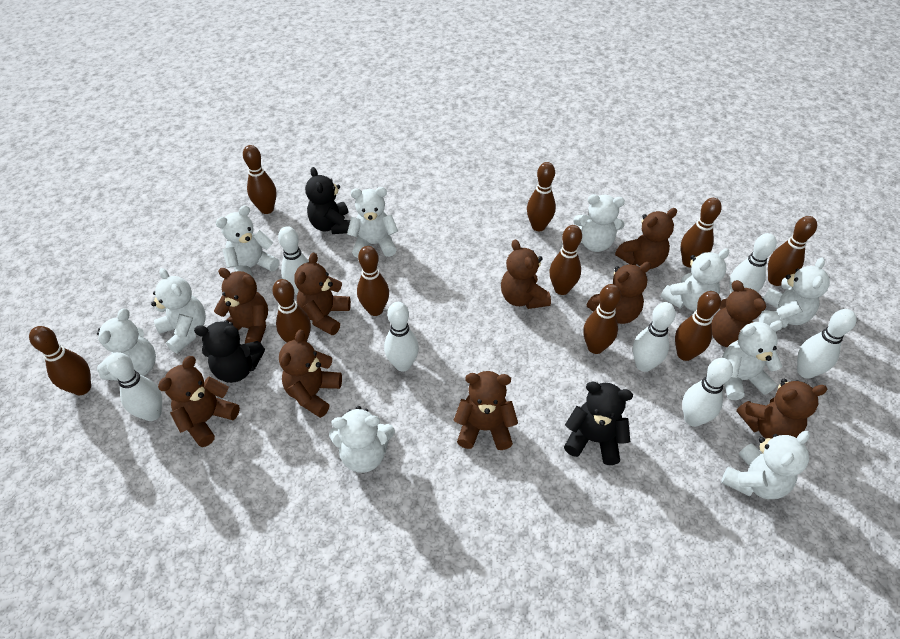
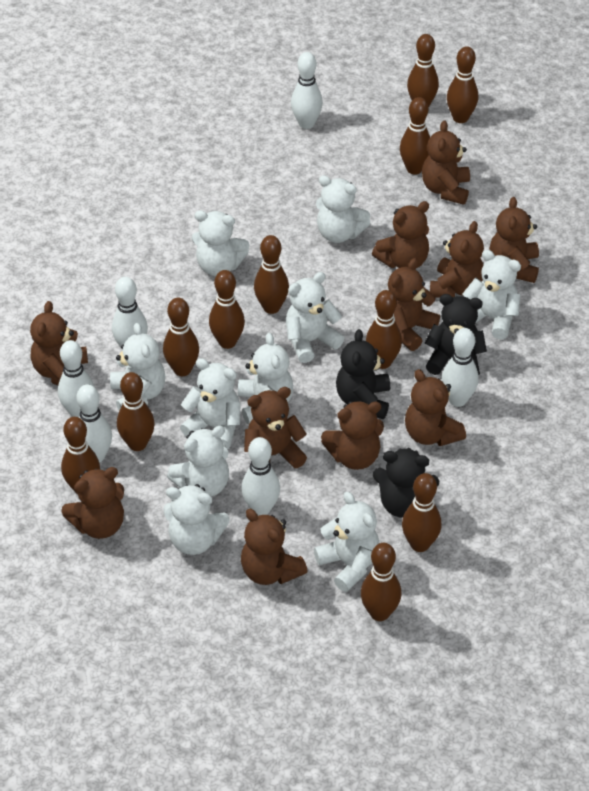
brown bowling pin: 10 -> 11
brown teddy bear: 10 -> 11
white bowling pin: 7 -> 6

